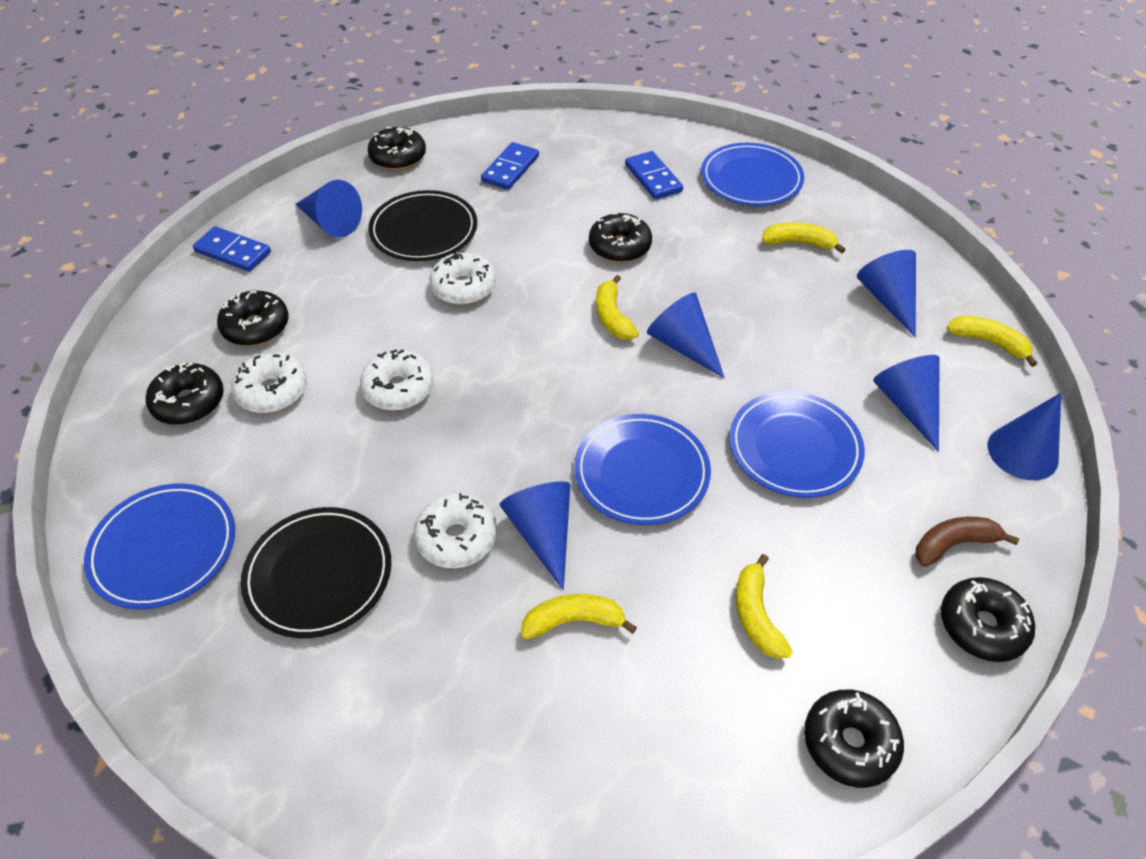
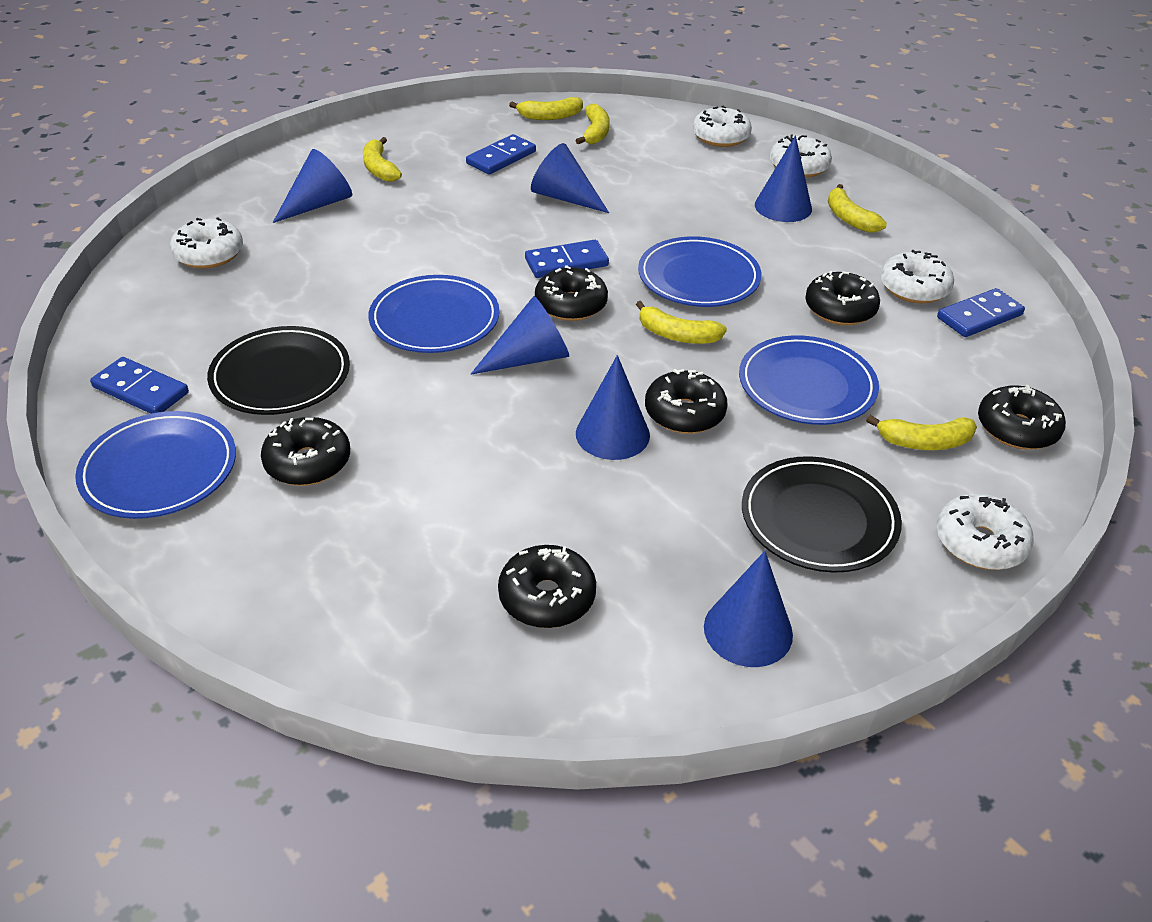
blue domino: 3 -> 4
brown banana: 1 -> 0
white donut: 4 -> 5
yellow banana: 5 -> 6

